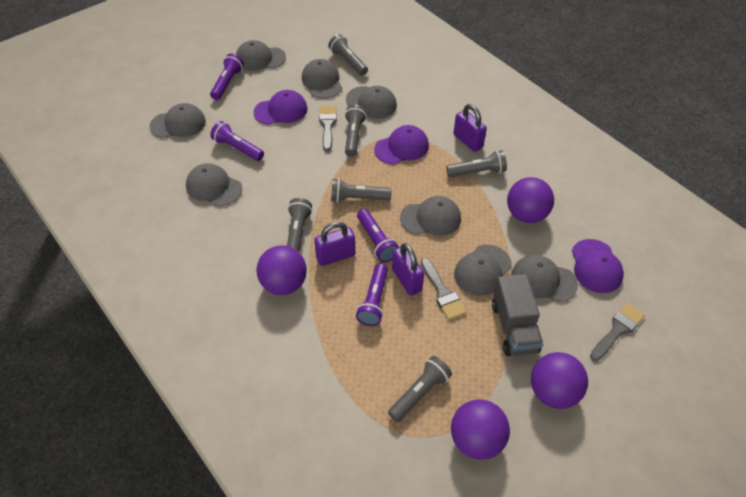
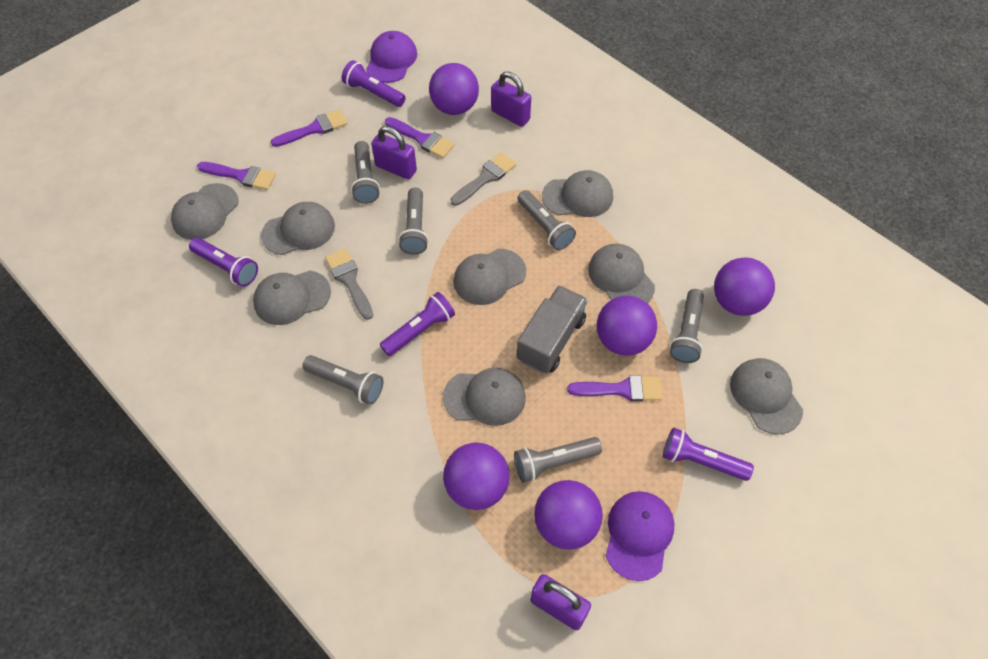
grey brush: 3 -> 2
purple ball: 4 -> 5
purple brush: 0 -> 4
purple cap: 3 -> 2

